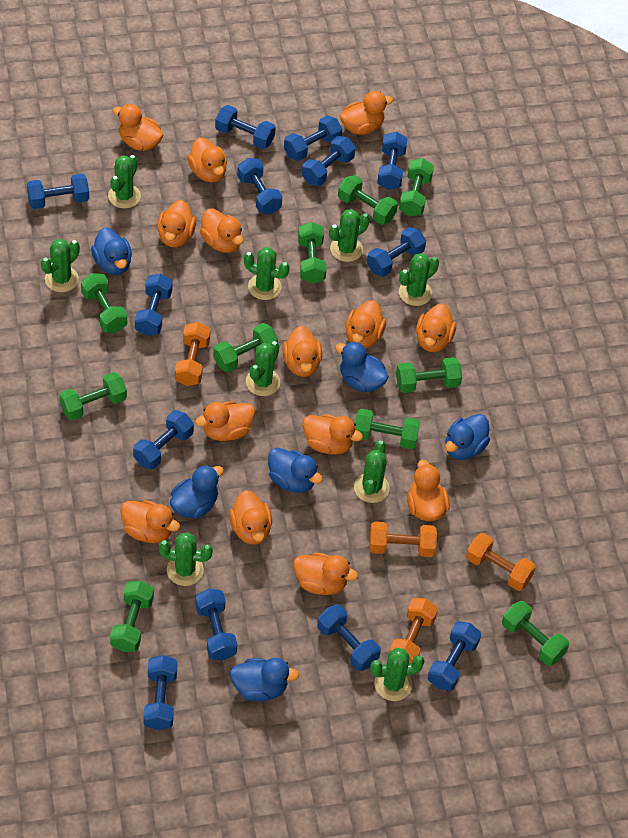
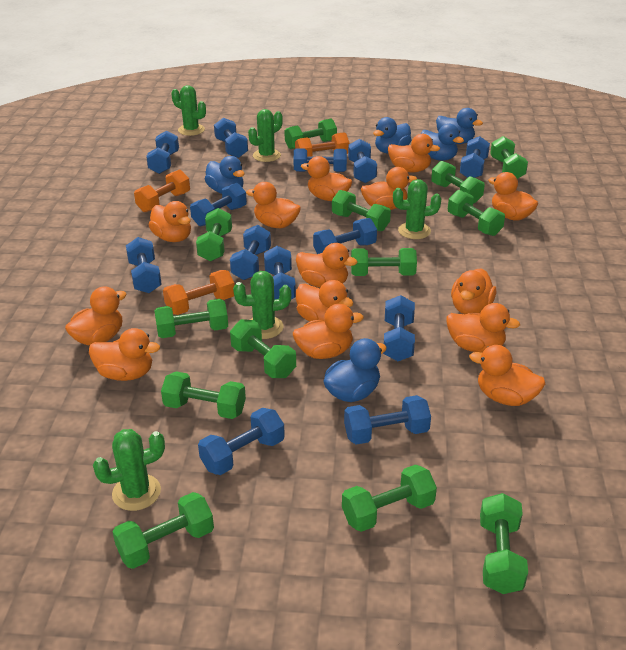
blue duck: 6 -> 5
green cactus: 9 -> 5
green dumbbell: 10 -> 13
orange dumbbell: 4 -> 3

